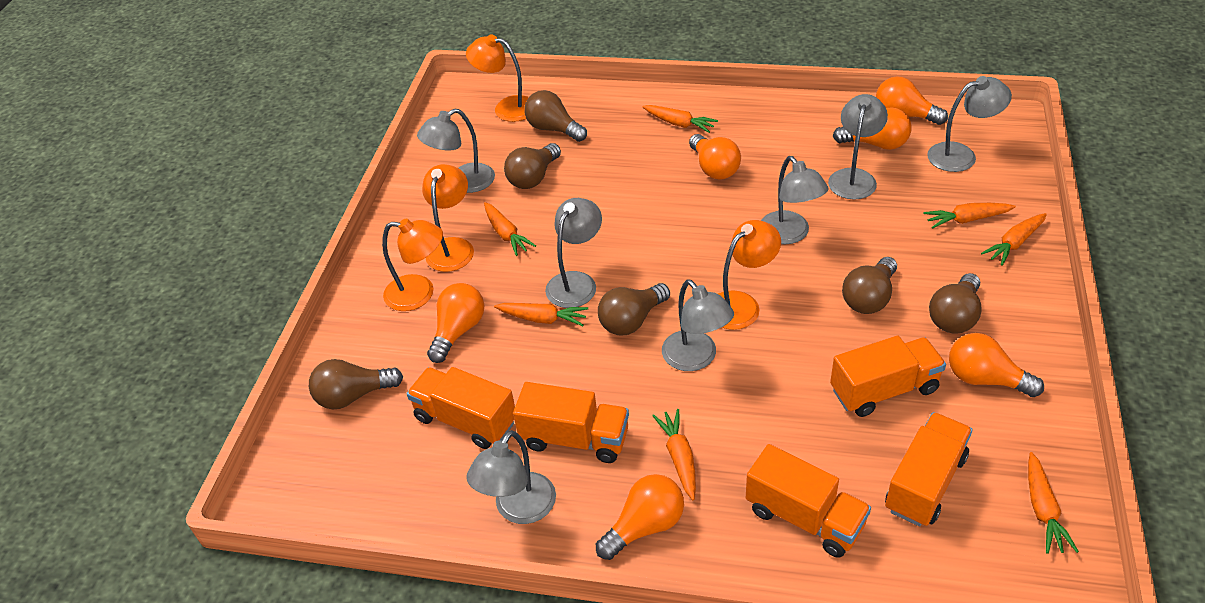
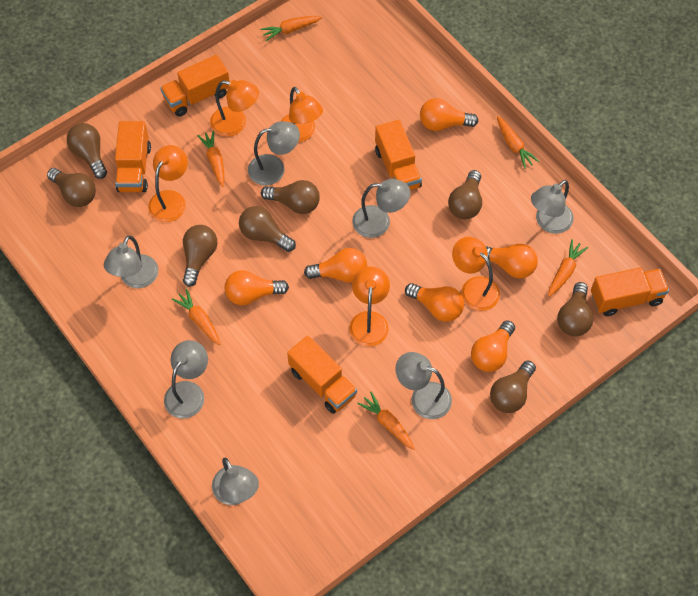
brown light bulb: 6 -> 8
orange carrot: 7 -> 6
orange lamp: 4 -> 5

